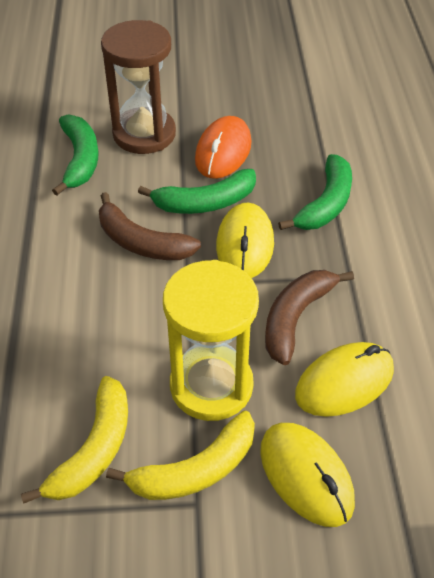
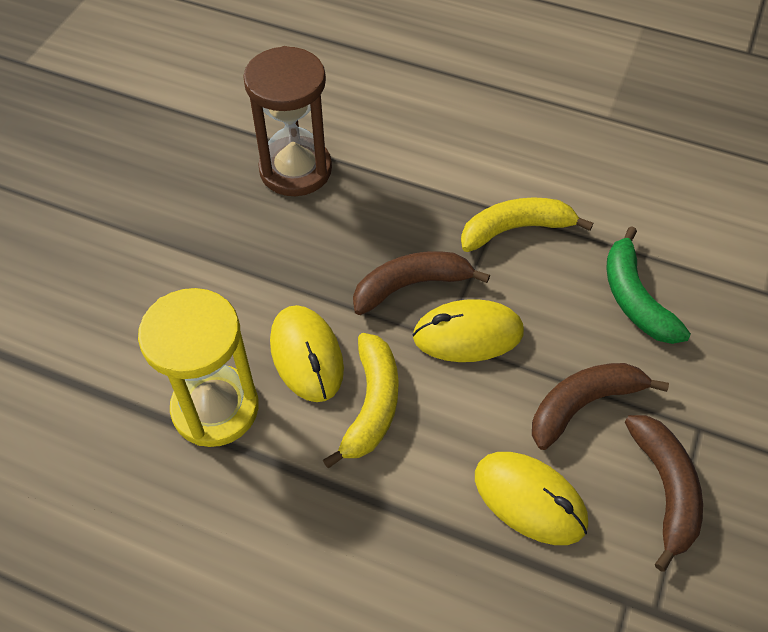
brown banana: 2 -> 3
green banana: 3 -> 1
orange mouse: 1 -> 0

